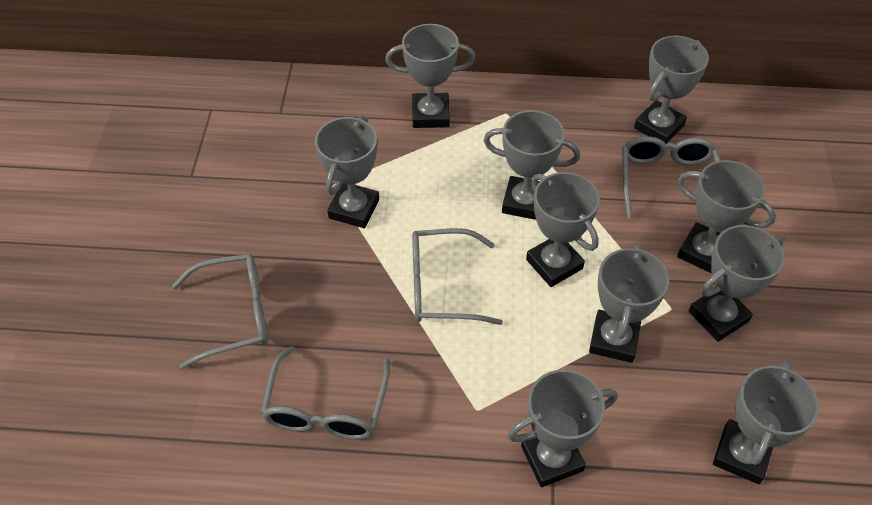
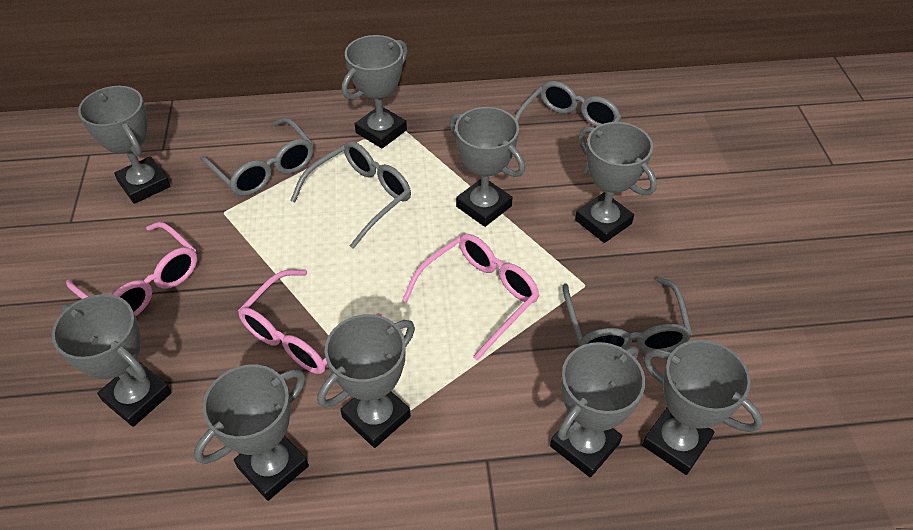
grey trophy: 10 -> 9
pink glasses: 0 -> 3

